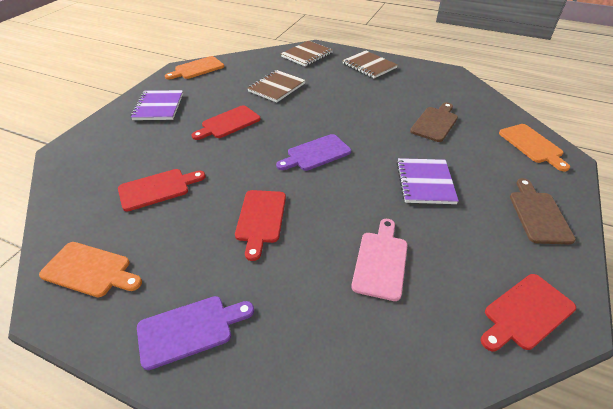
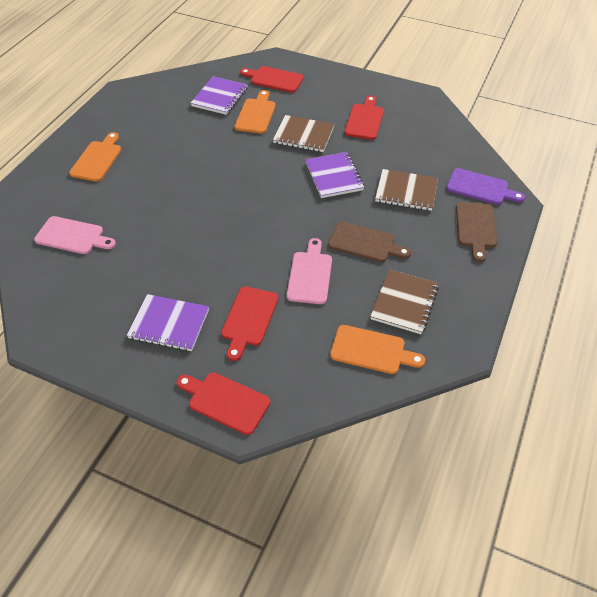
pink cutting board: 1 -> 2
purple cutting board: 2 -> 1
purple notebook: 2 -> 3

